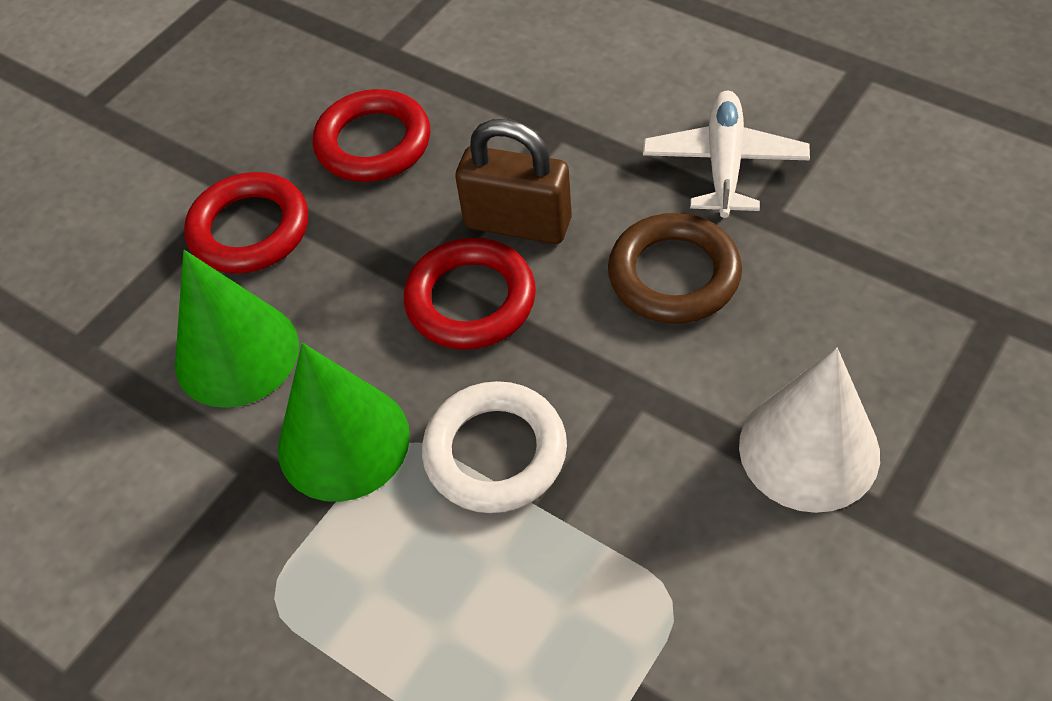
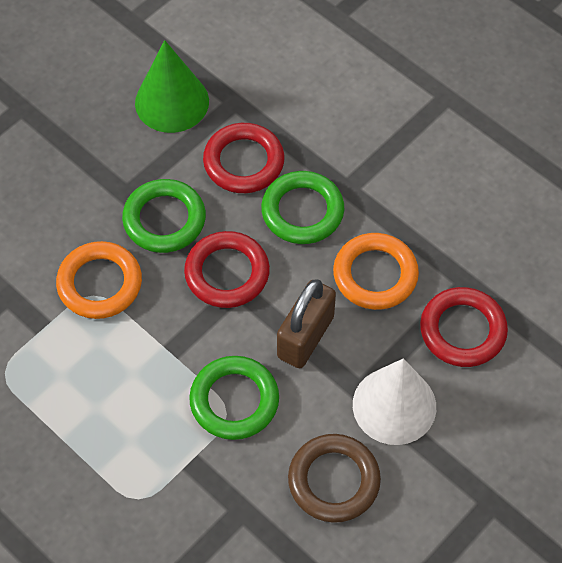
green cone: 2 -> 1
green ring: 0 -> 3
orange ring: 0 -> 2
white plane: 1 -> 0
white ring: 1 -> 0

